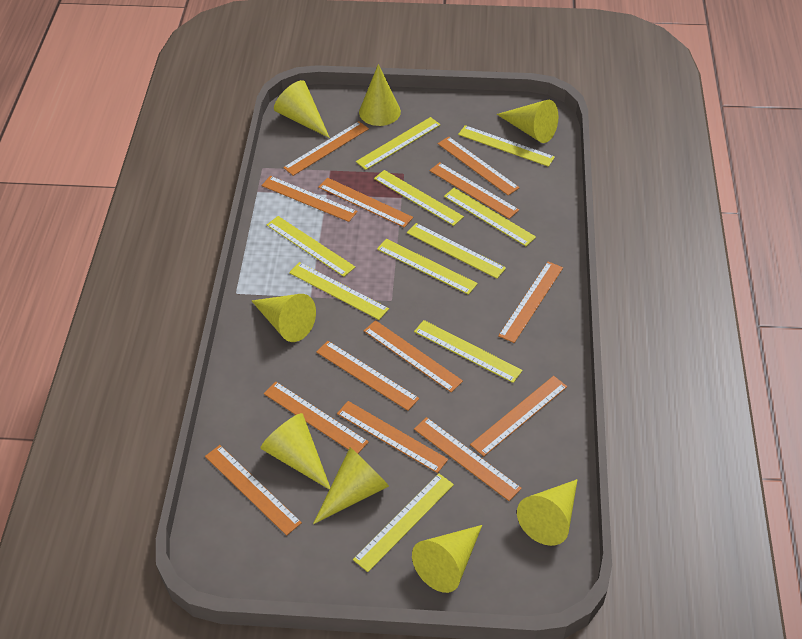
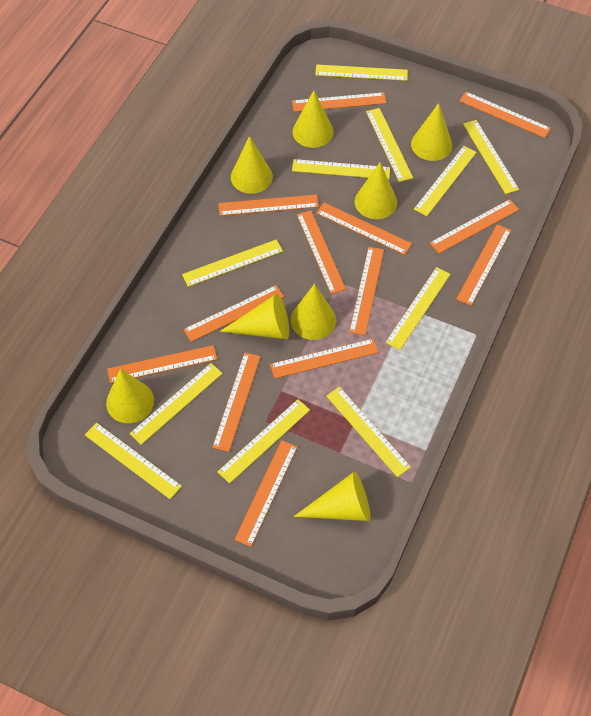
yellow ruler: 10 -> 11

